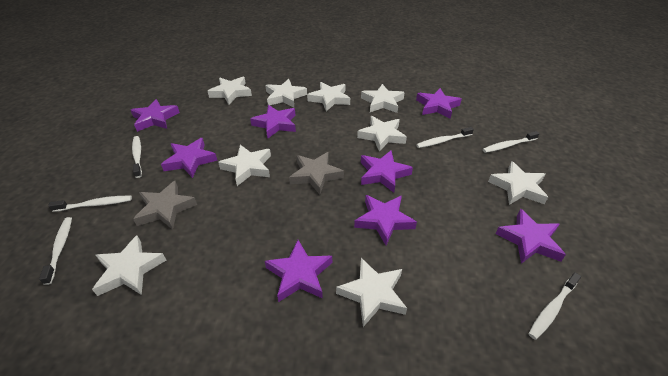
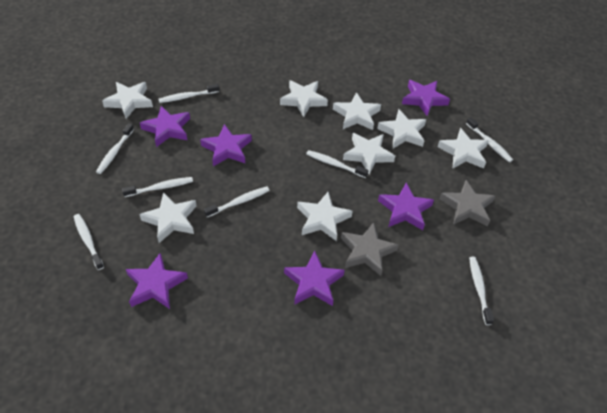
purple star: 8 -> 6
white star: 9 -> 8
white toothbrush: 6 -> 8

